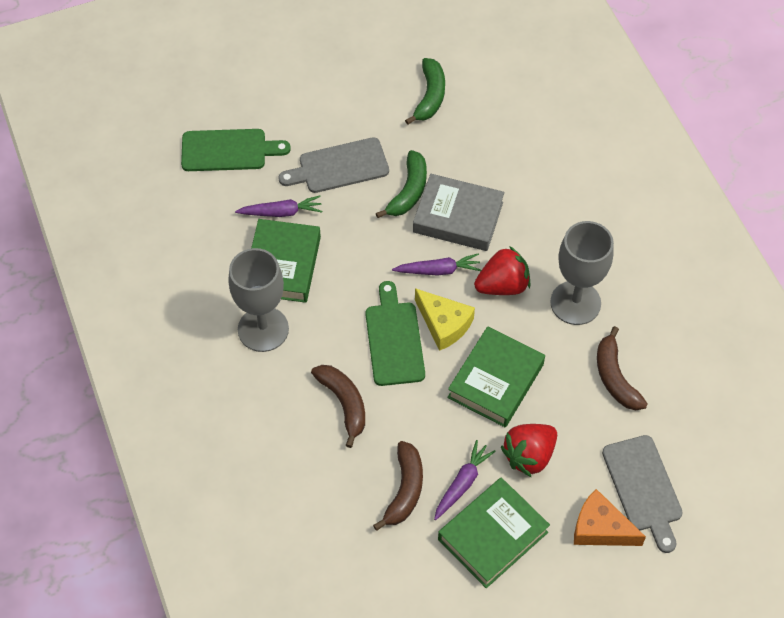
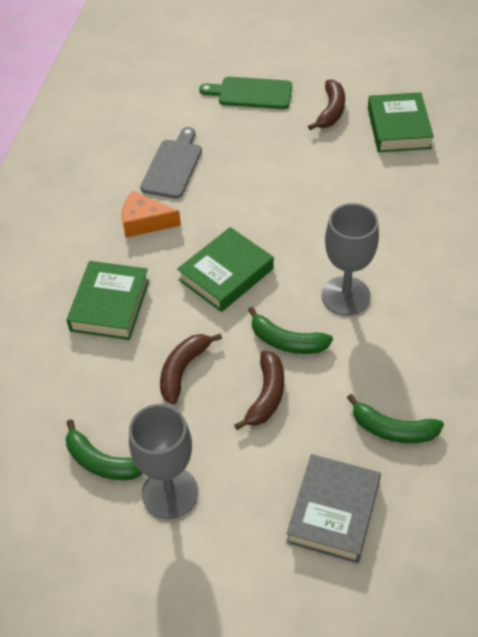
green banana: 2 -> 3
green cutting board: 2 -> 1
grey cutting board: 2 -> 1
purple carrot: 3 -> 0
red strawberry: 2 -> 0
yellow cheese: 1 -> 0

